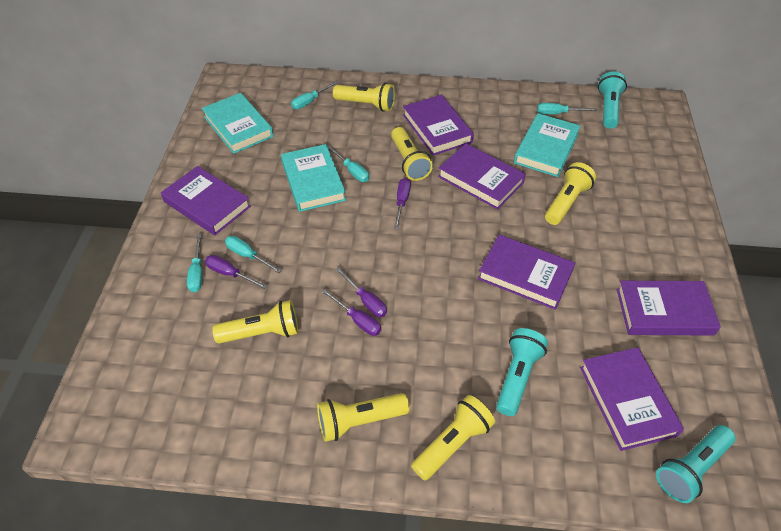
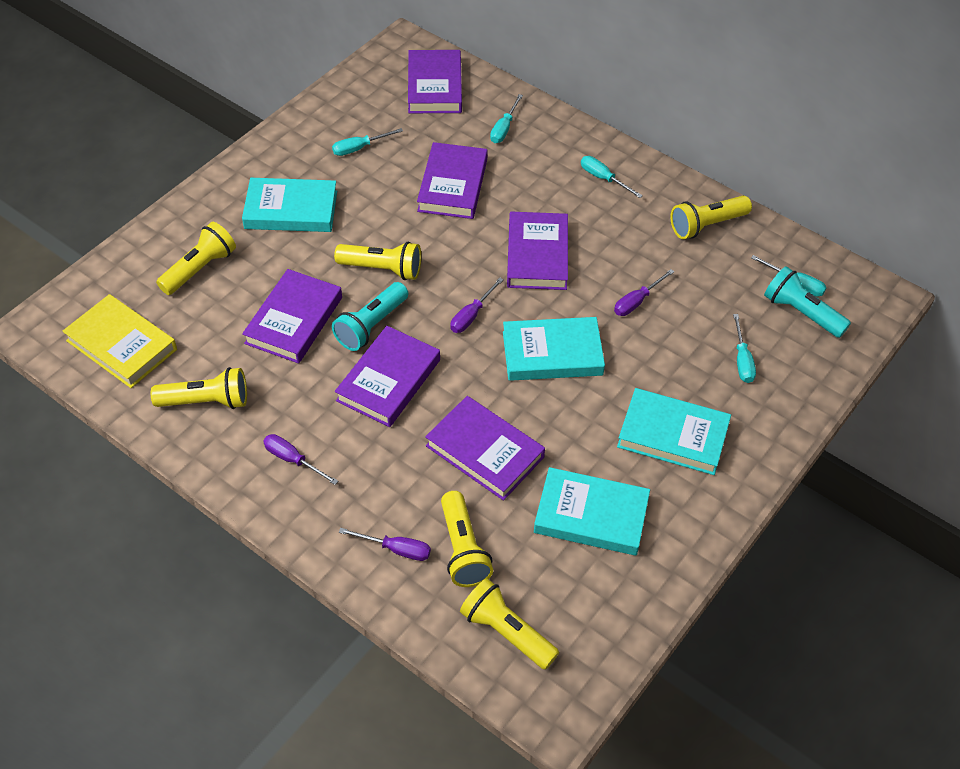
turquoise book: 3 -> 4
turquoise flashlight: 3 -> 2
yellow book: 0 -> 1

